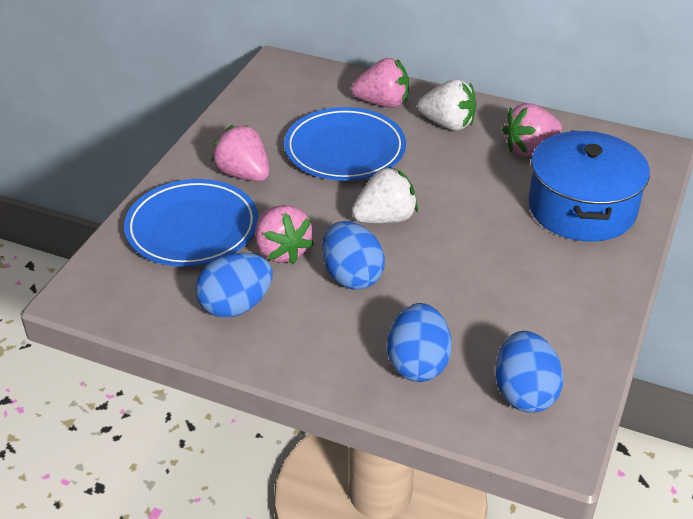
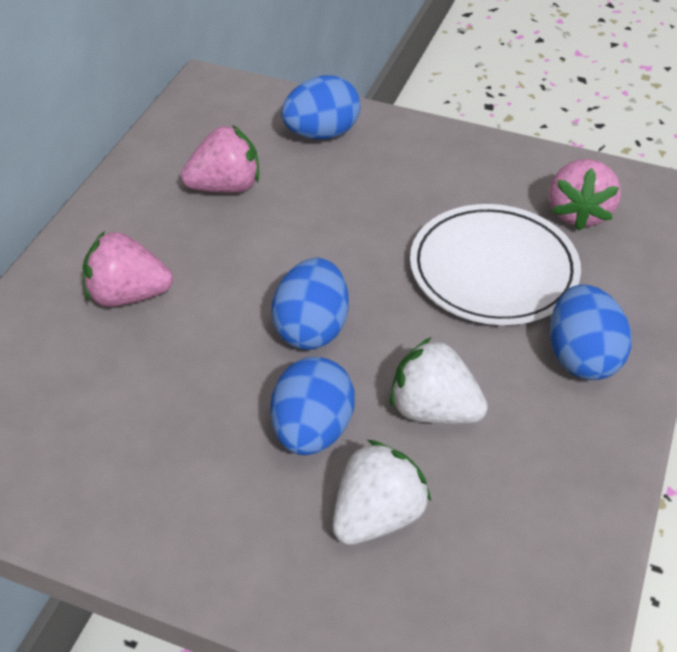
blue plate: 2 -> 0
blue pot: 1 -> 0
pink strawberry: 4 -> 3
white plate: 0 -> 1

